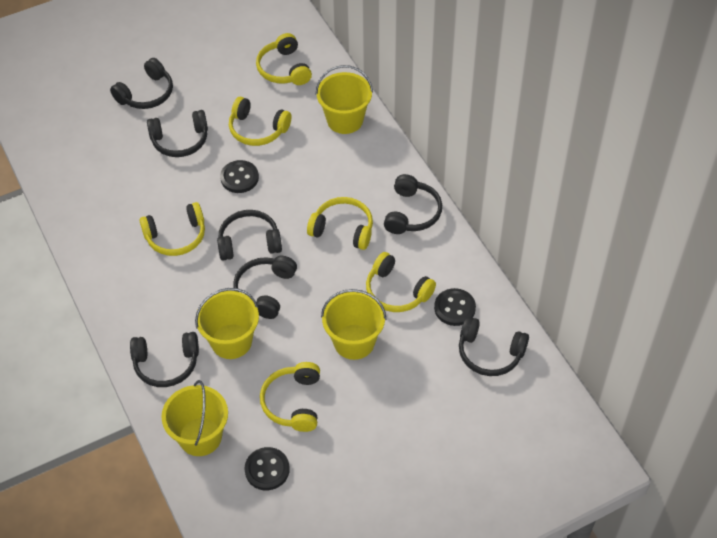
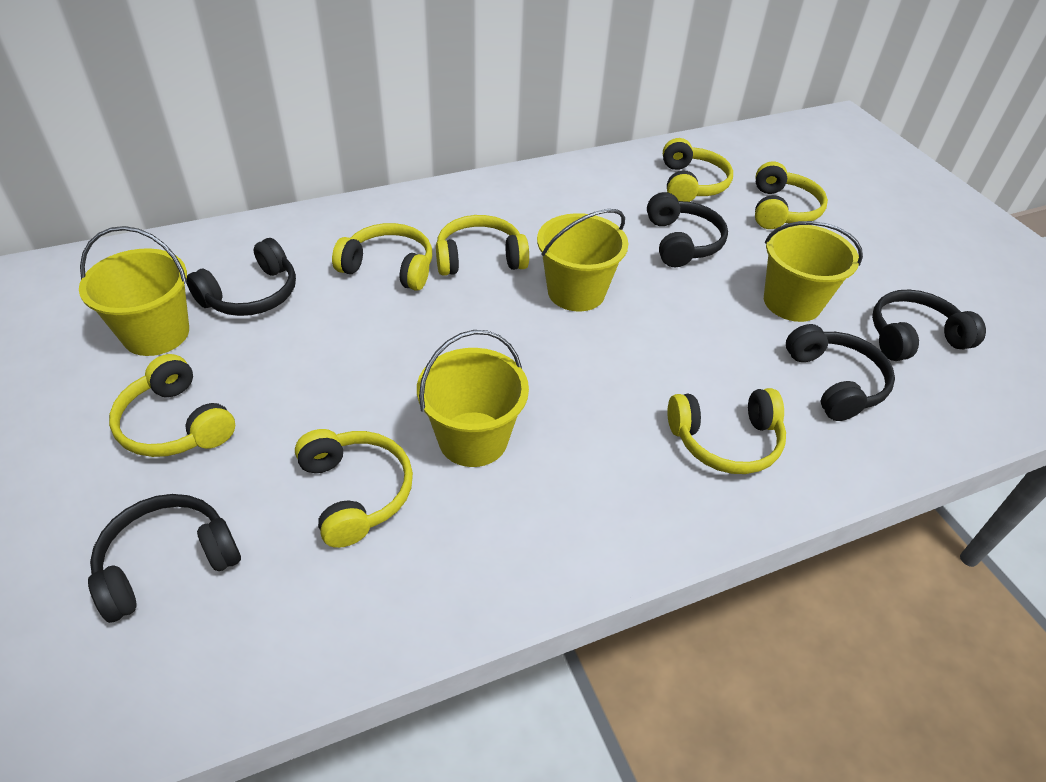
black button: 3 -> 0
black headphones: 7 -> 5
yellow headphones: 6 -> 7

